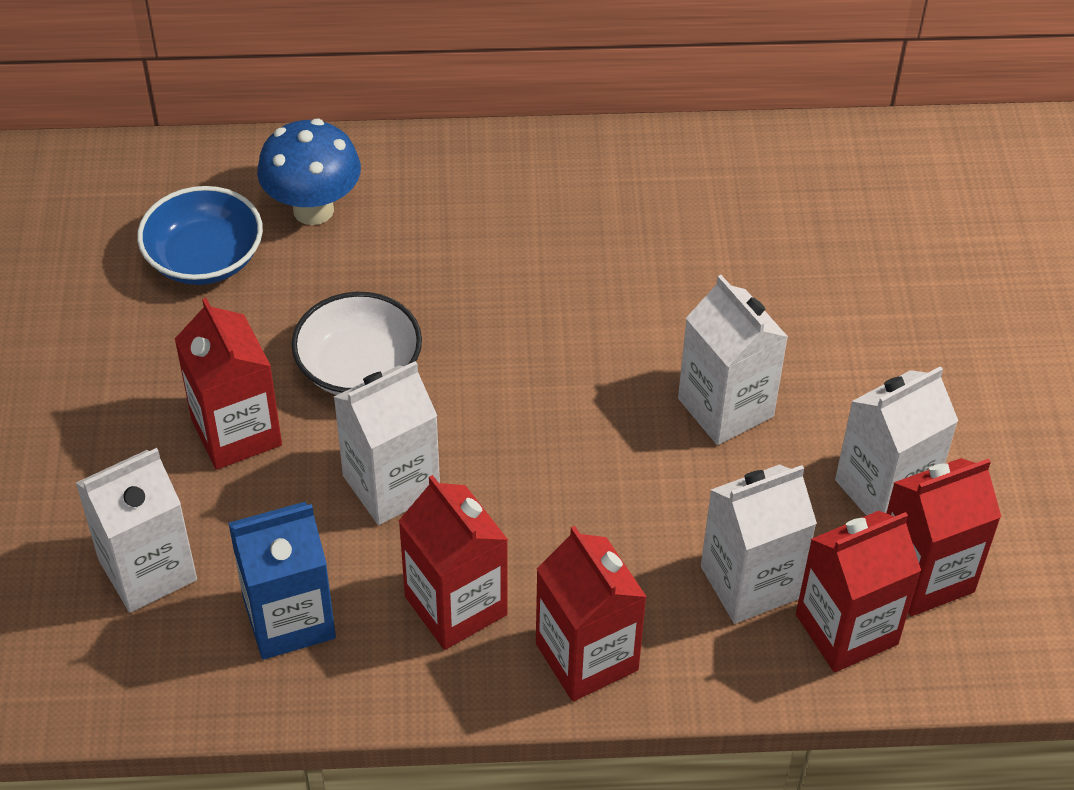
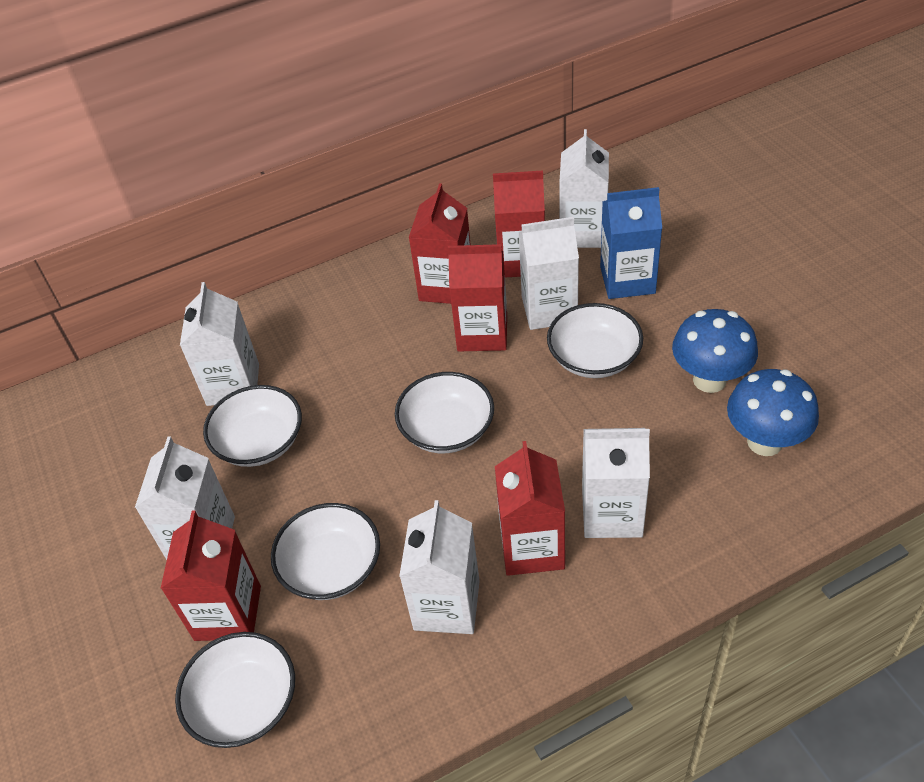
blue bowl: 1 -> 0
blue mushroom: 1 -> 2
white bowl: 1 -> 5
white carton: 5 -> 6

